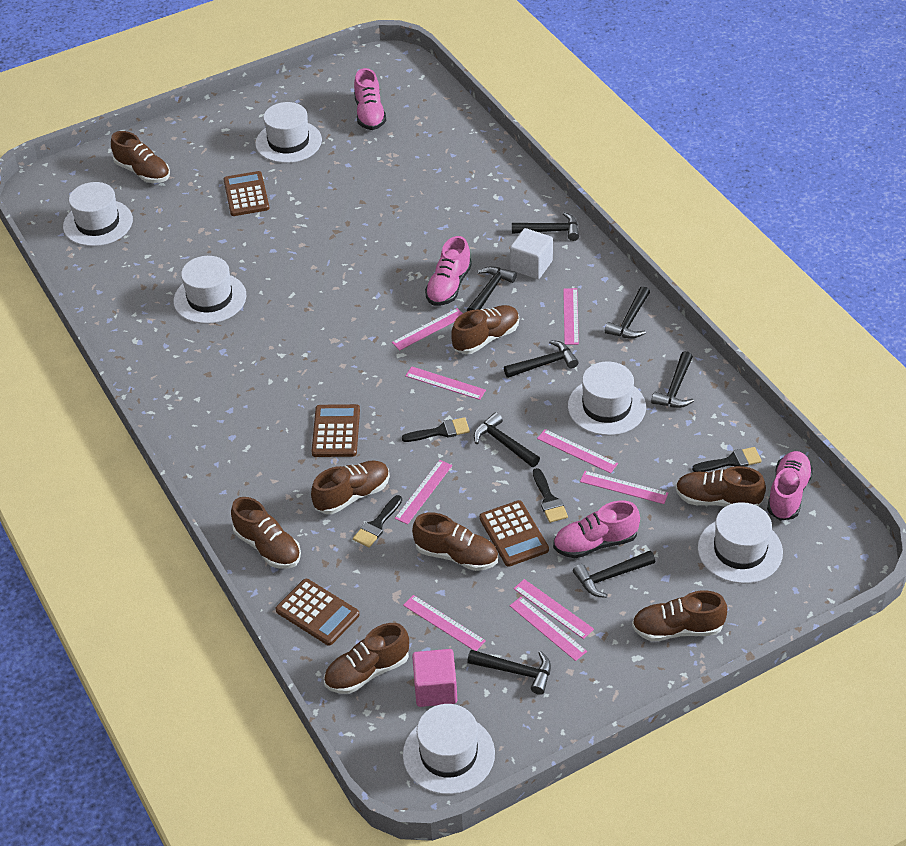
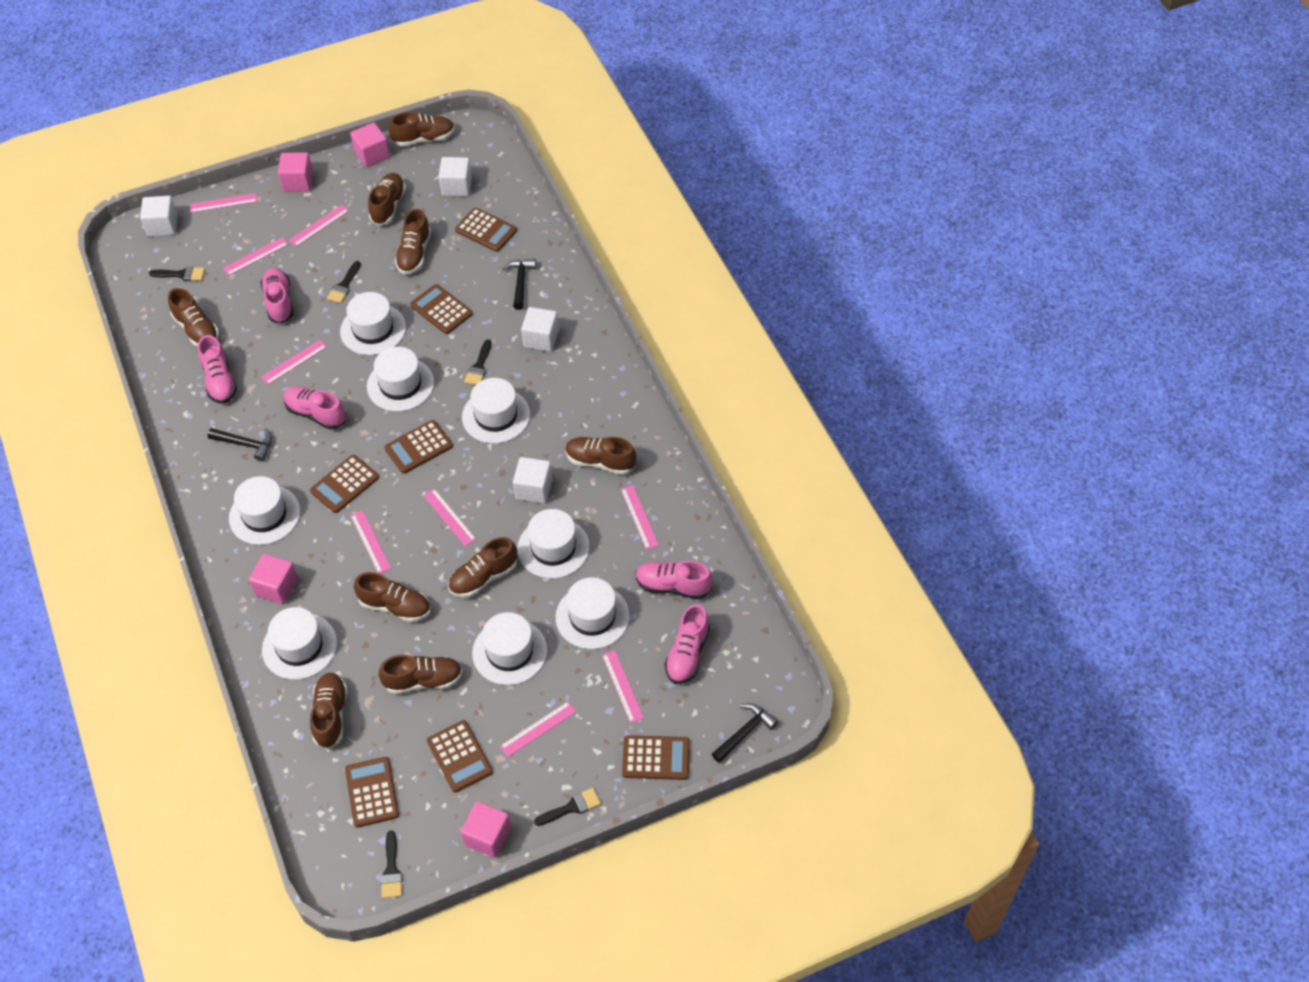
black brush: 4 -> 5
black hammer: 8 -> 3
brown calculator: 4 -> 7
brown shoe: 8 -> 9
pink cube: 1 -> 4
pink shoe: 4 -> 5
white cube: 1 -> 4
white hat: 6 -> 8

